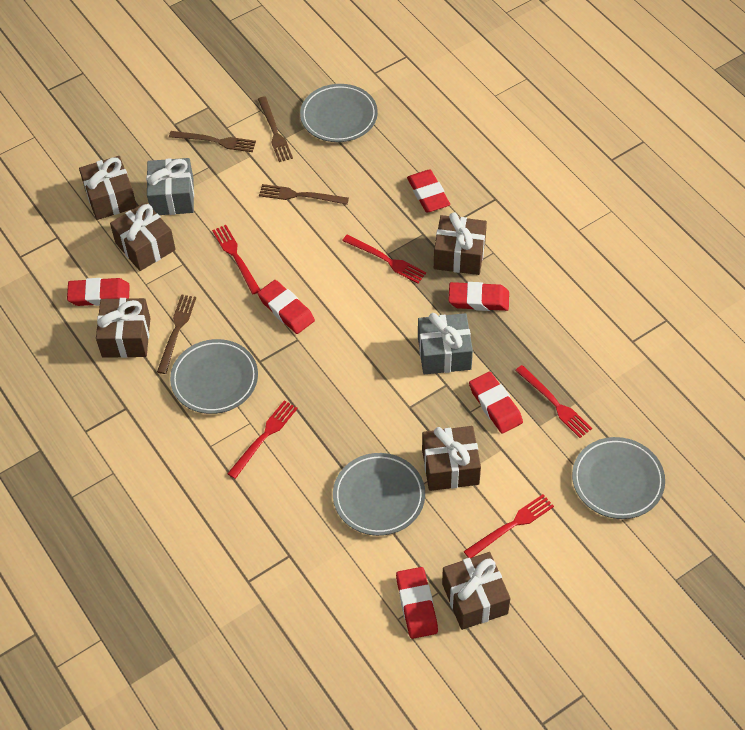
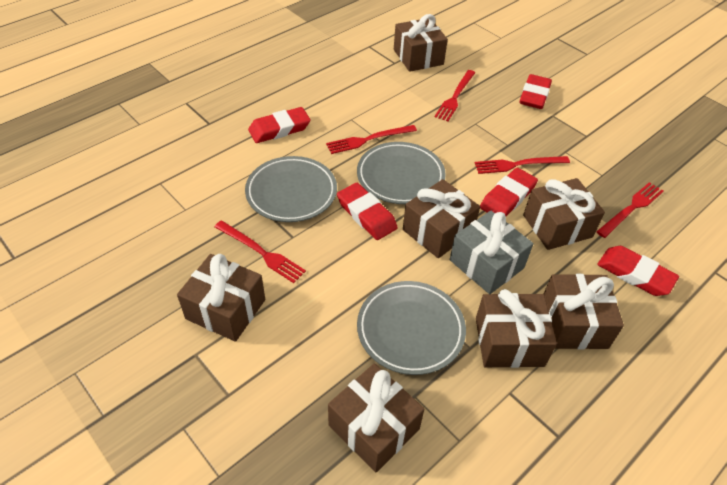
brown fork: 4 -> 0
brown gift: 6 -> 7
grey gift: 2 -> 1
grey plate: 4 -> 3
red eraser: 6 -> 5

